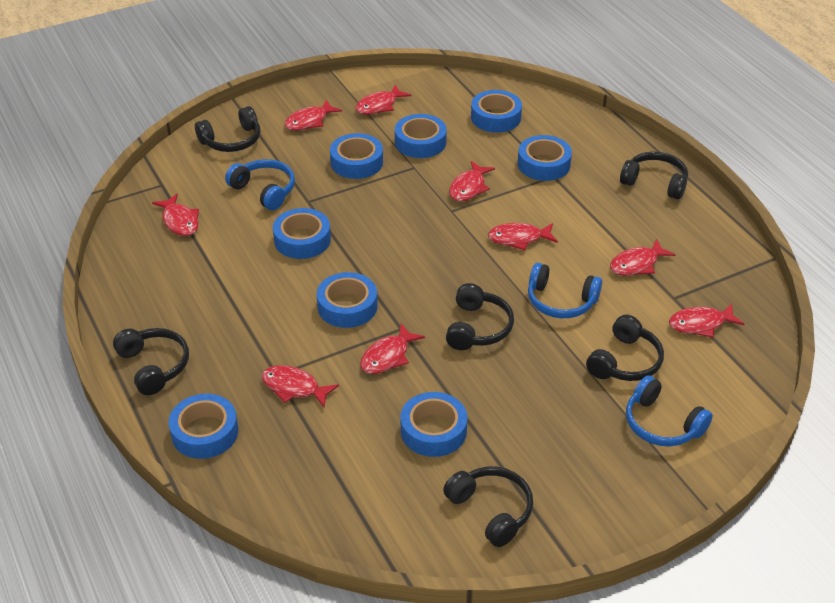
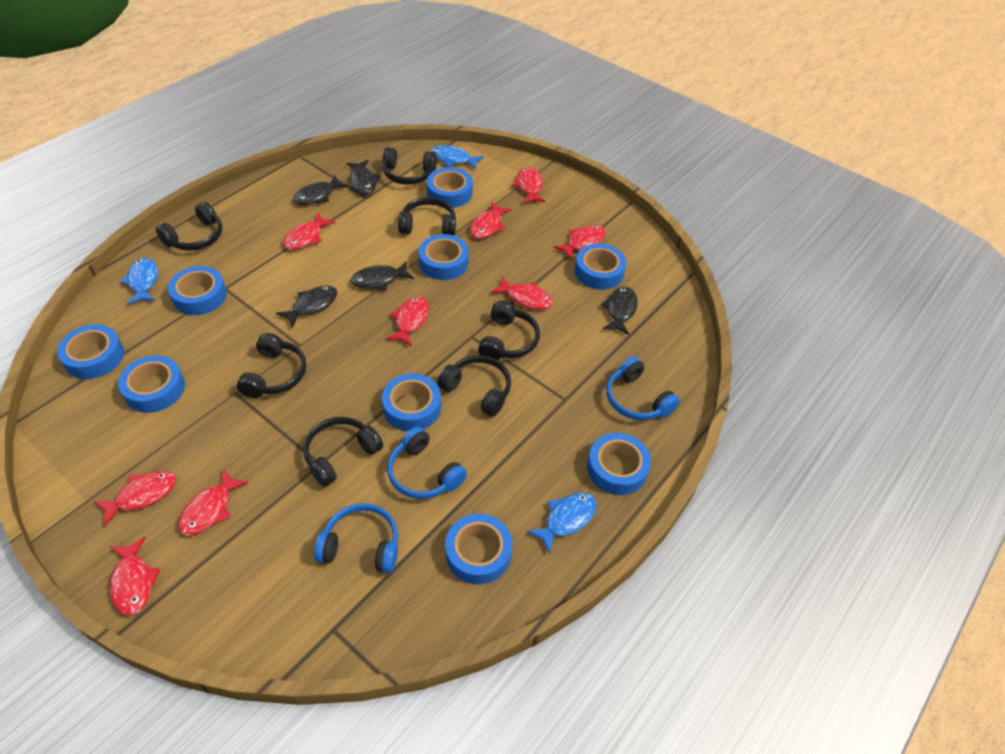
black fish: 0 -> 5
black headphones: 6 -> 7
blue fish: 0 -> 3
blue tape: 8 -> 9

